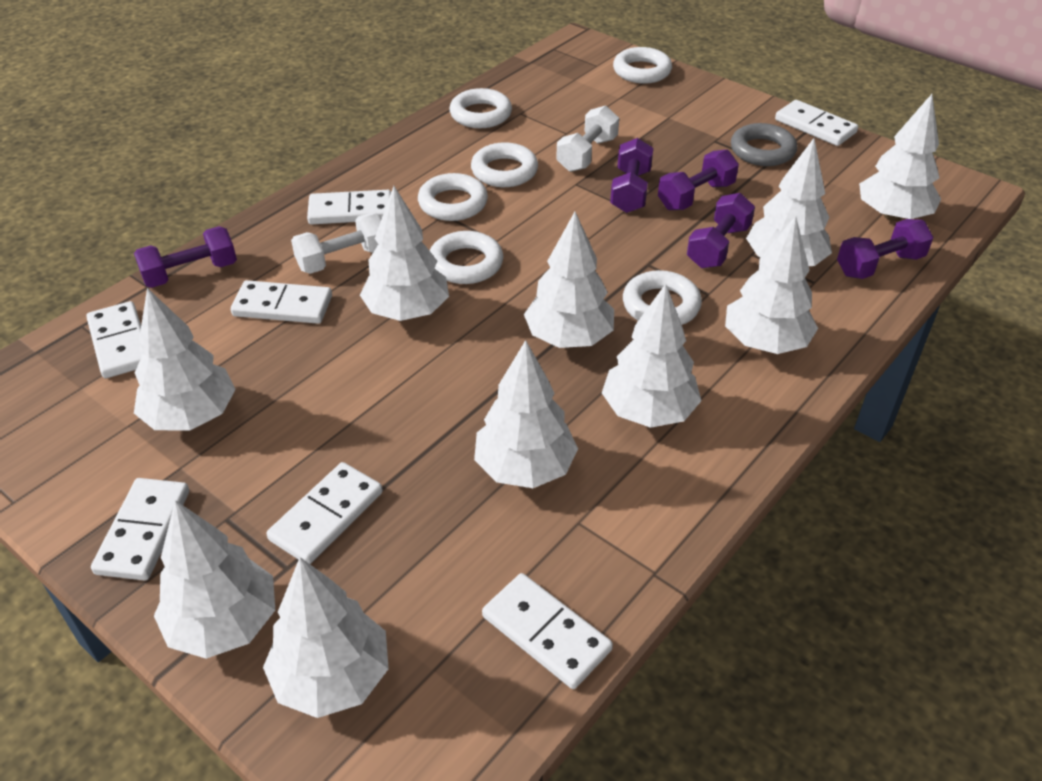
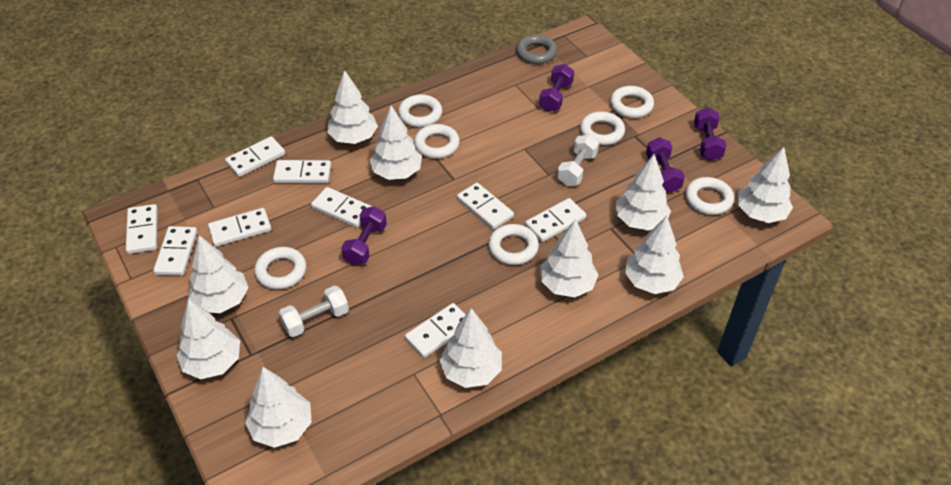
purple dumbbell: 5 -> 4
white domino: 7 -> 9
white ring: 6 -> 7

